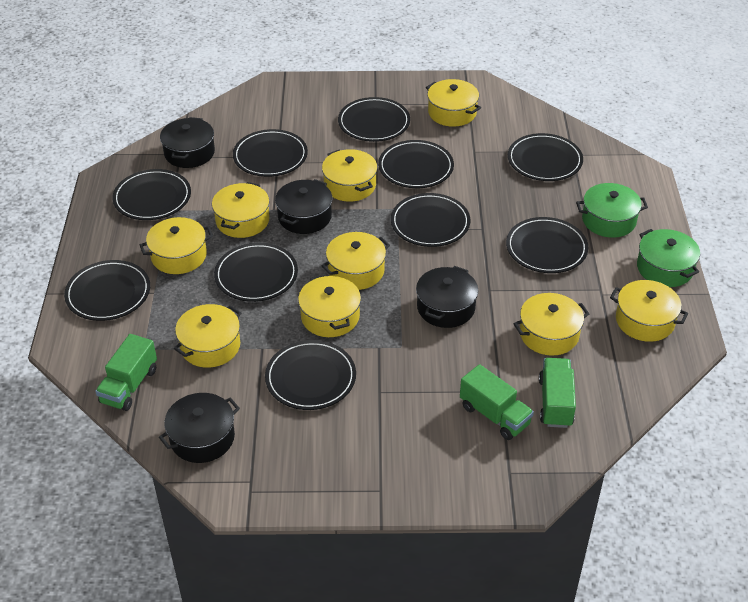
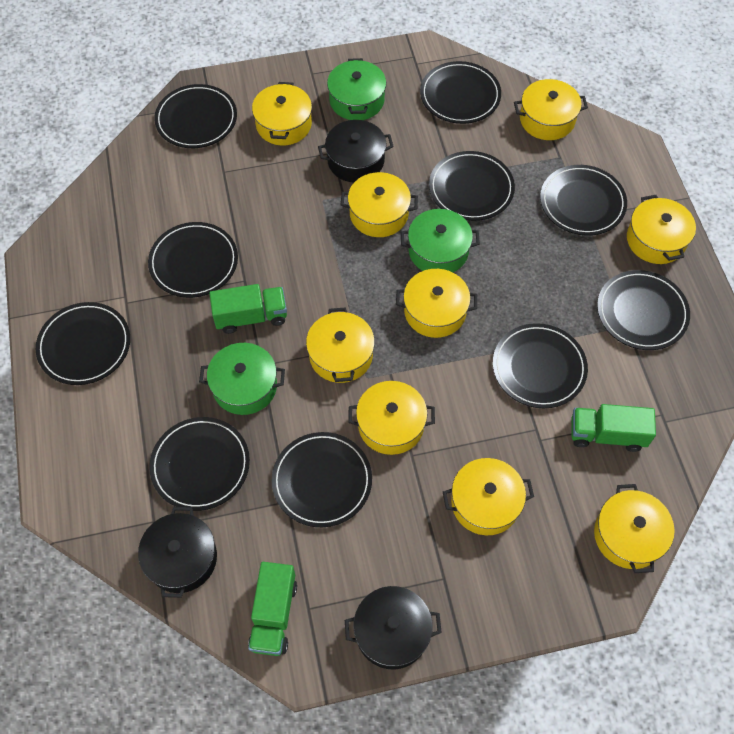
black pot: 4 -> 3
green pot: 2 -> 3

